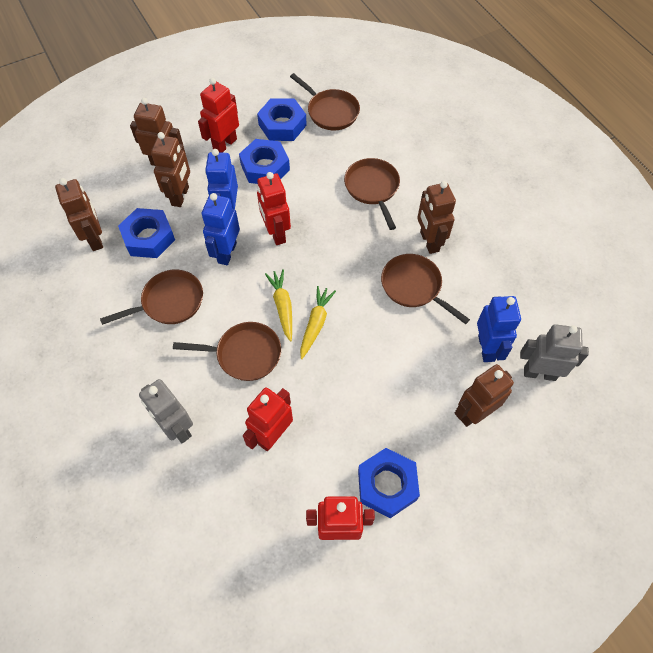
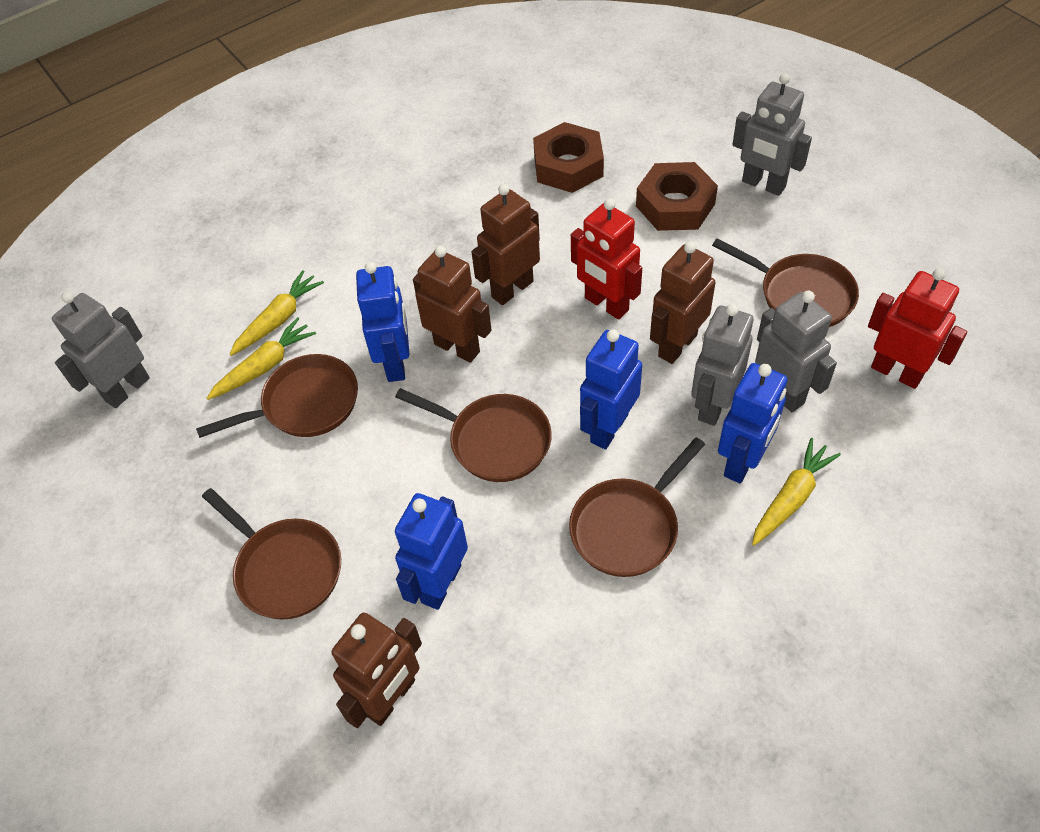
blue nut: 4 -> 0
blue robot: 3 -> 4
brown nut: 0 -> 2
brown robot: 5 -> 4
grey robot: 2 -> 4
red robot: 4 -> 2
yellow carrot: 2 -> 3

